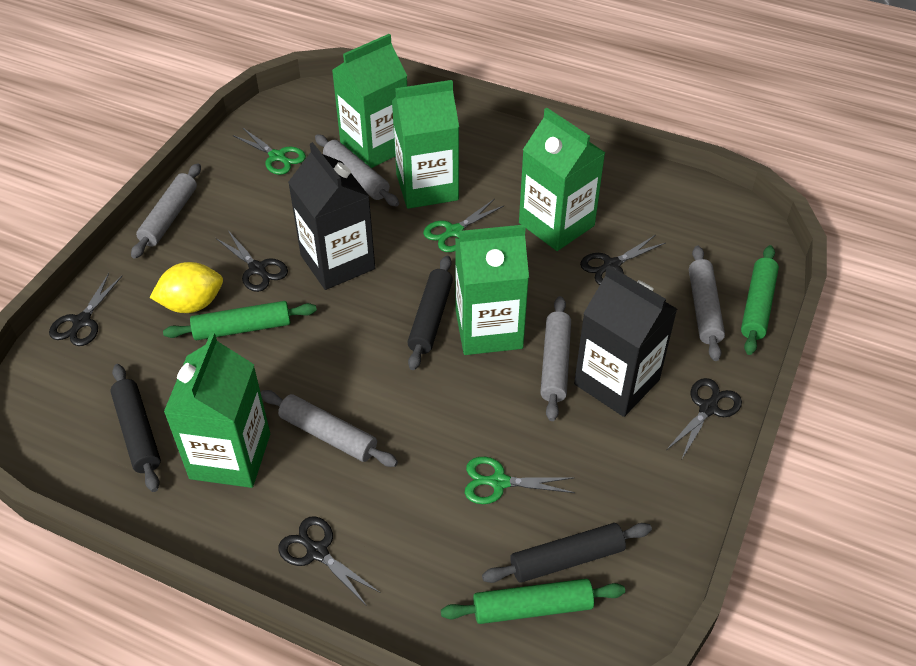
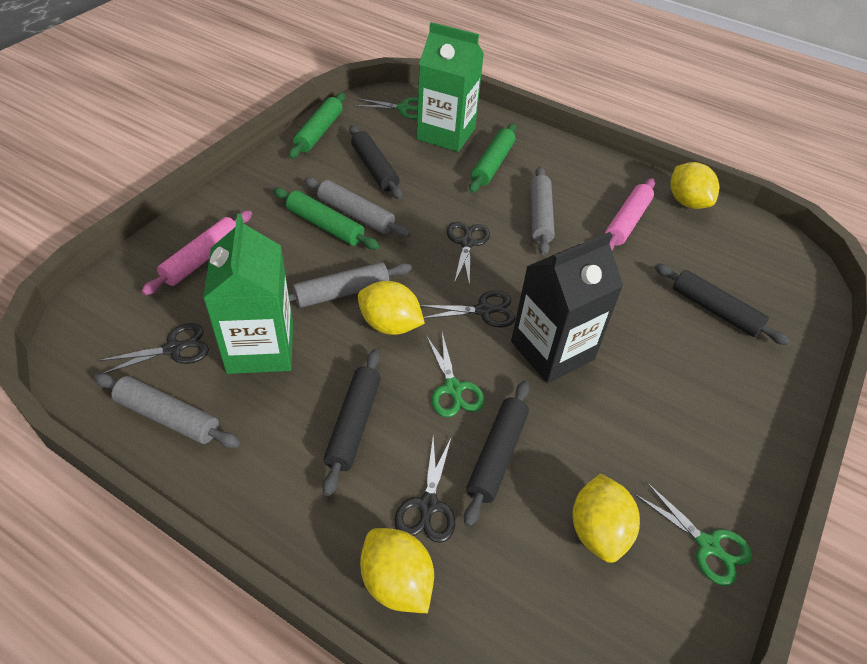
black carton: 2 -> 1
black rolling pin: 3 -> 4
black scissors: 5 -> 4
green carton: 5 -> 2
grey rolling pin: 5 -> 4
pink rolling pin: 0 -> 2
yellow lemon: 1 -> 4

